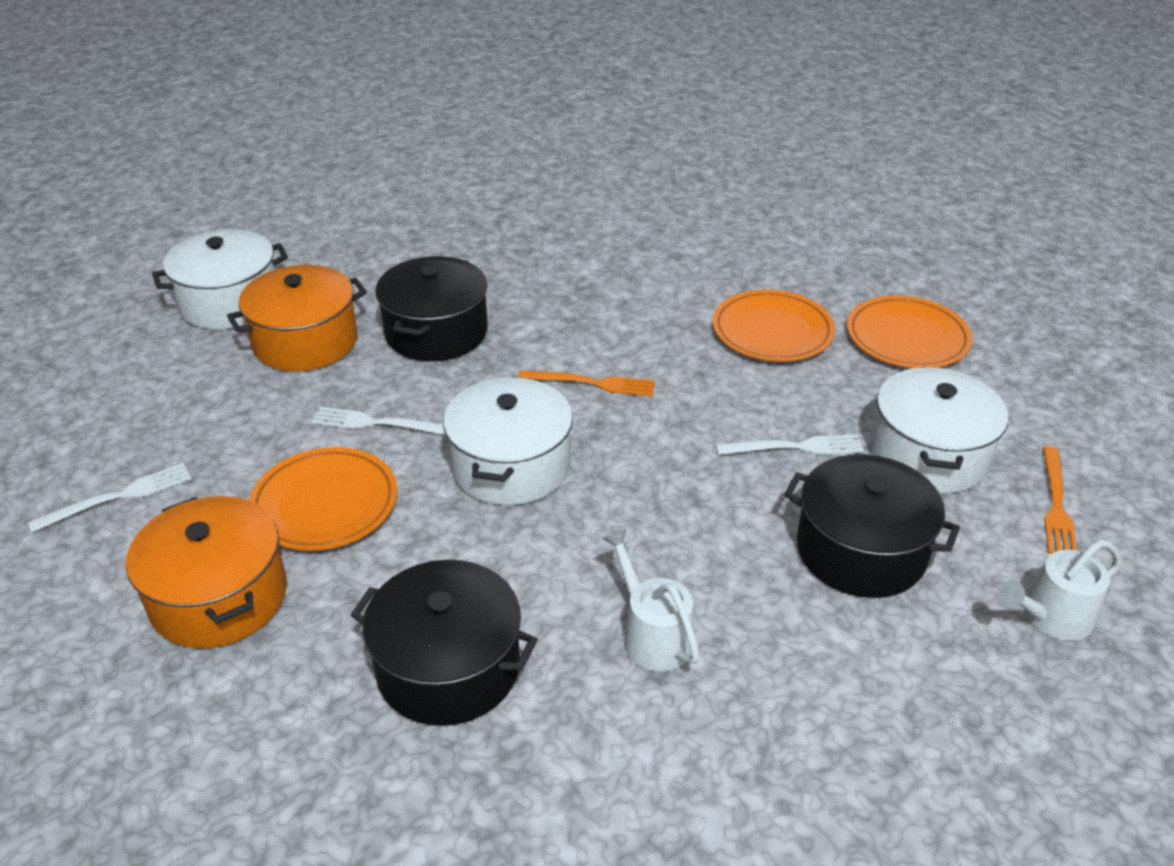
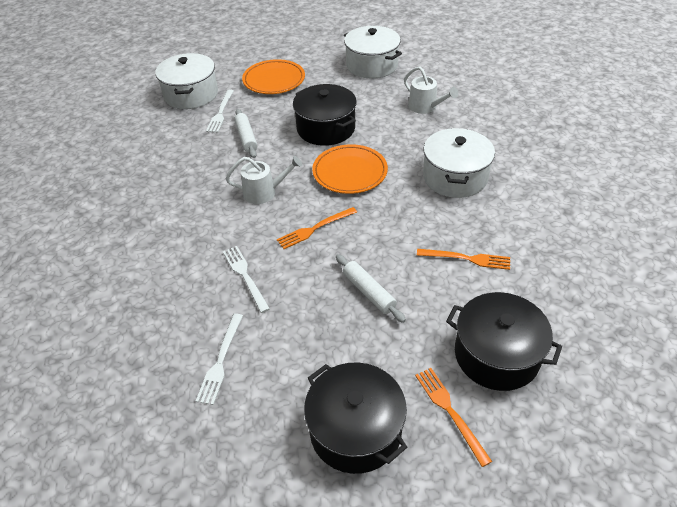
orange fork: 2 -> 3
orange plate: 3 -> 2
orange pot: 2 -> 0
white rolling pin: 0 -> 2

